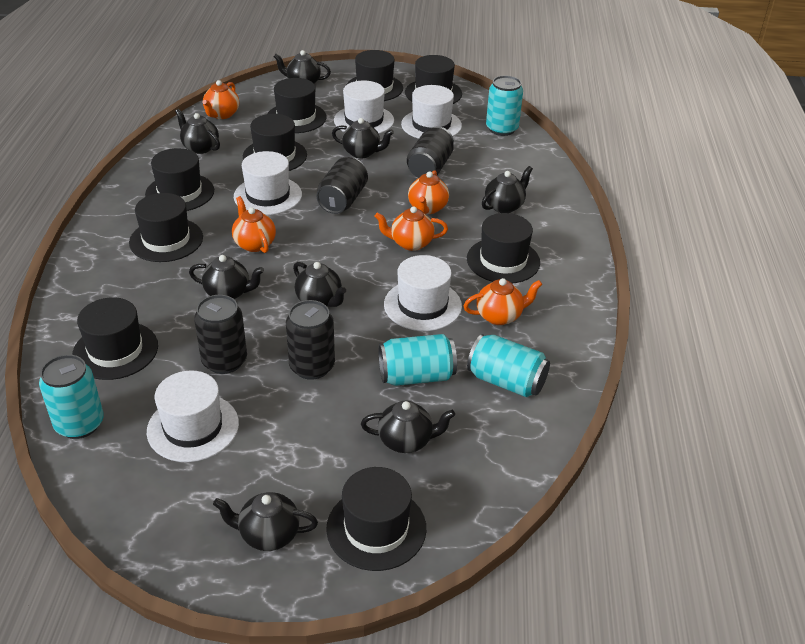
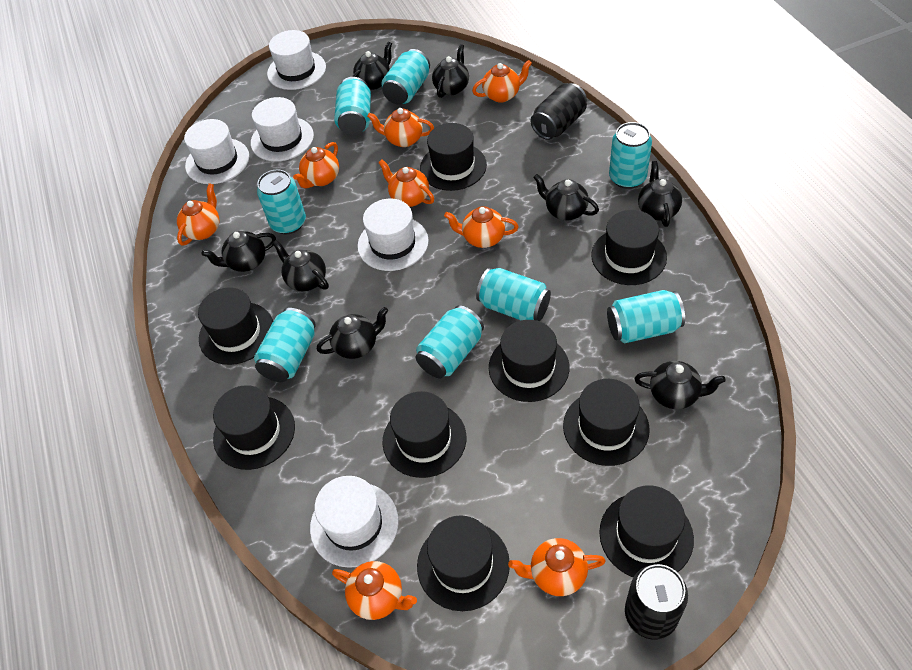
black can: 4 -> 2
orange teapot: 5 -> 8
turquoise can: 4 -> 8

